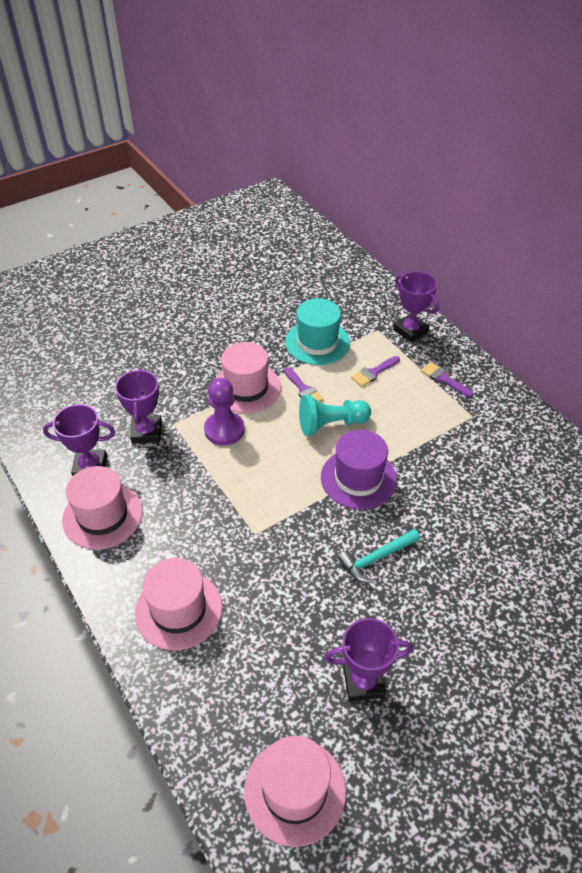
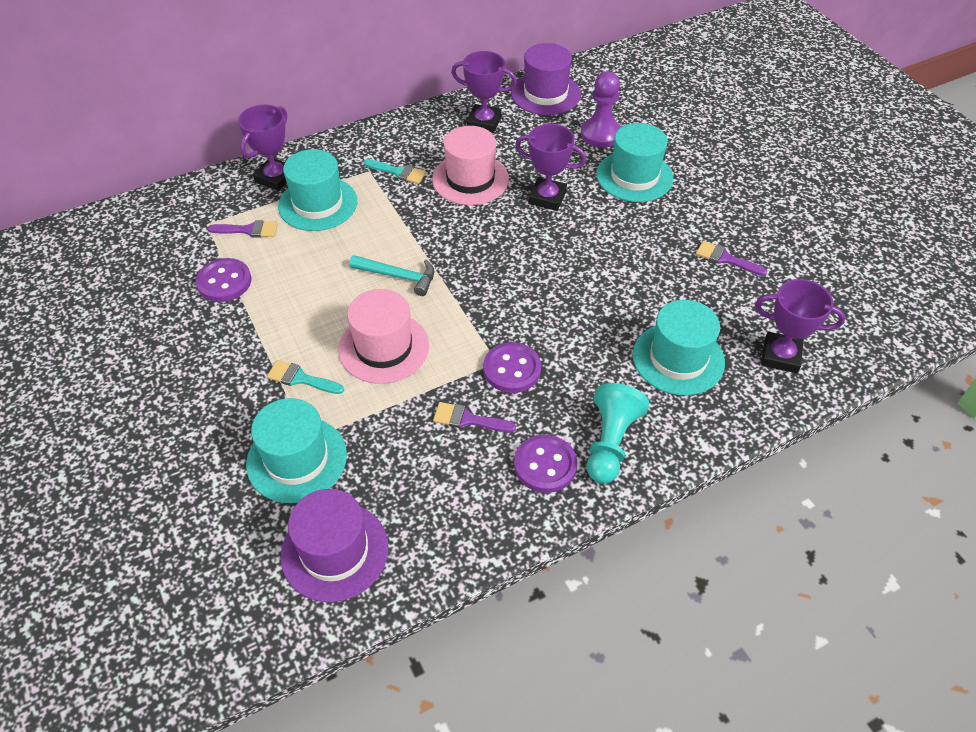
pink hat: 4 -> 2
purple button: 0 -> 3
purple hat: 1 -> 2
turquoise brush: 0 -> 2
turquoise hat: 1 -> 4

